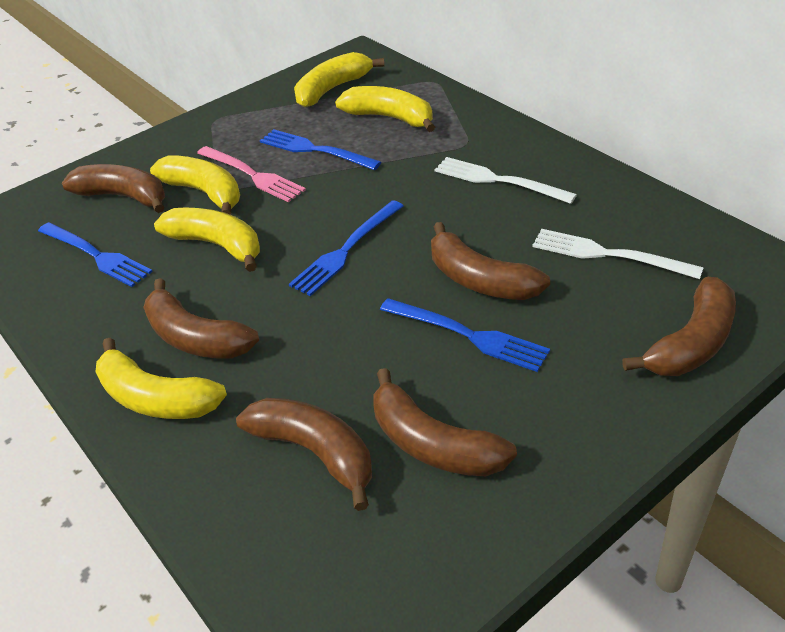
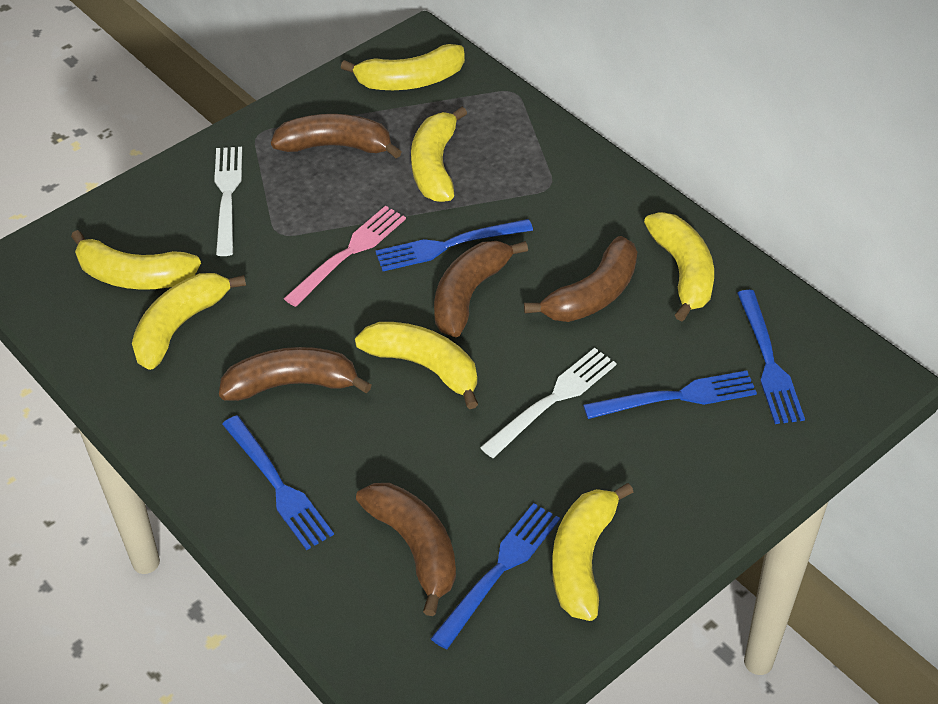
blue fork: 4 -> 5
brown banana: 6 -> 5
yellow banana: 5 -> 7

